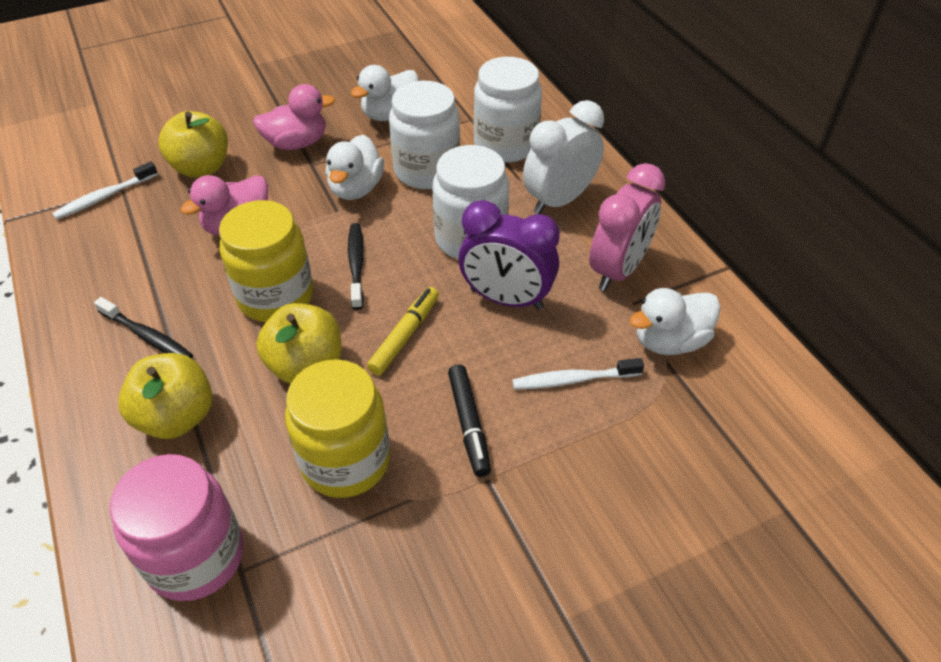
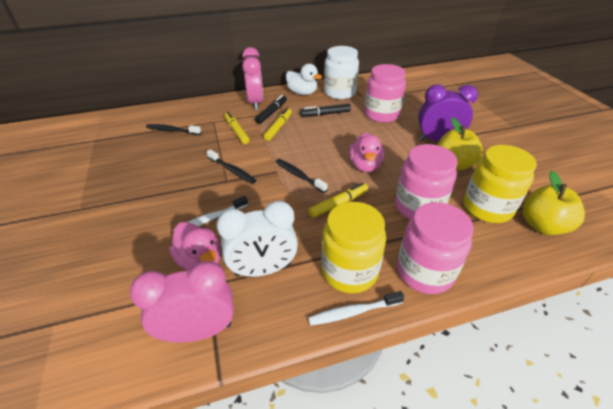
black marker: 1 -> 2
black toothbrush: 2 -> 3
pink clock: 1 -> 2
pink jar: 1 -> 3
white duck: 3 -> 1
white jar: 3 -> 1
yellow apple: 3 -> 2
yellow marker: 1 -> 3

